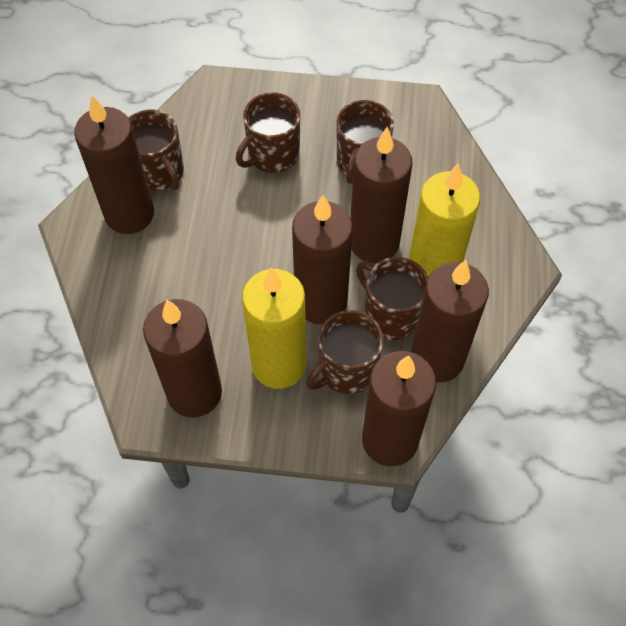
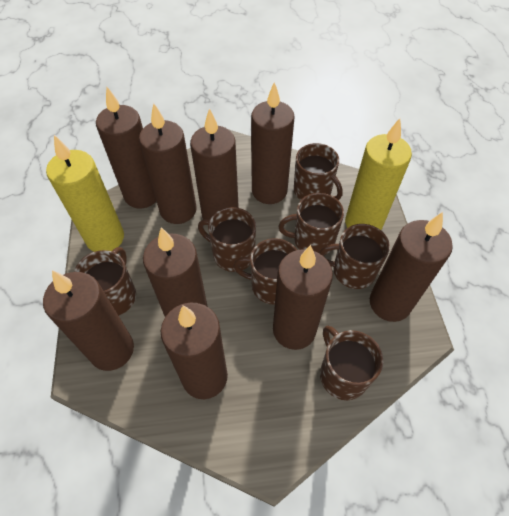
brown candle: 6 -> 9
brown mug: 5 -> 7

